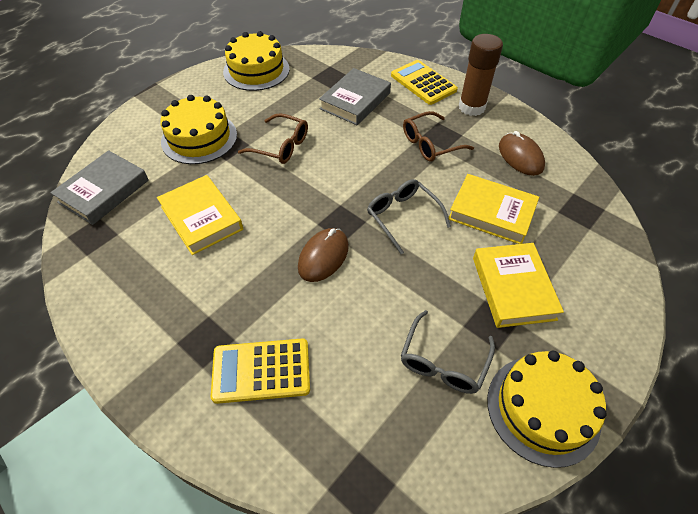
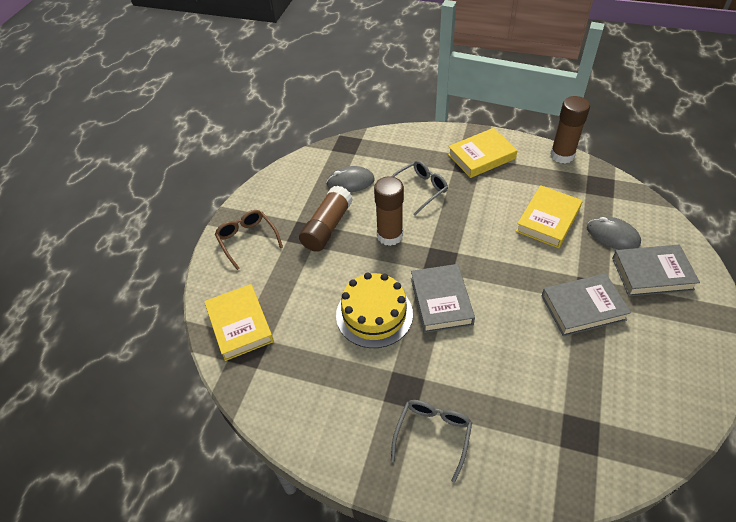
brown glasses: 2 -> 1
brown glue stick: 1 -> 3
brown mouse: 2 -> 0
grey book: 2 -> 3
grey mouse: 0 -> 2
yellow cake: 3 -> 1
yellow calculator: 2 -> 0

